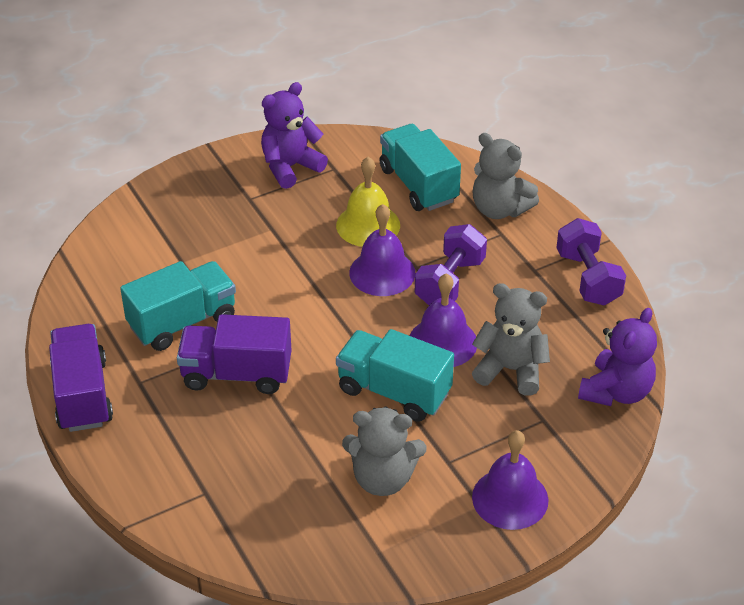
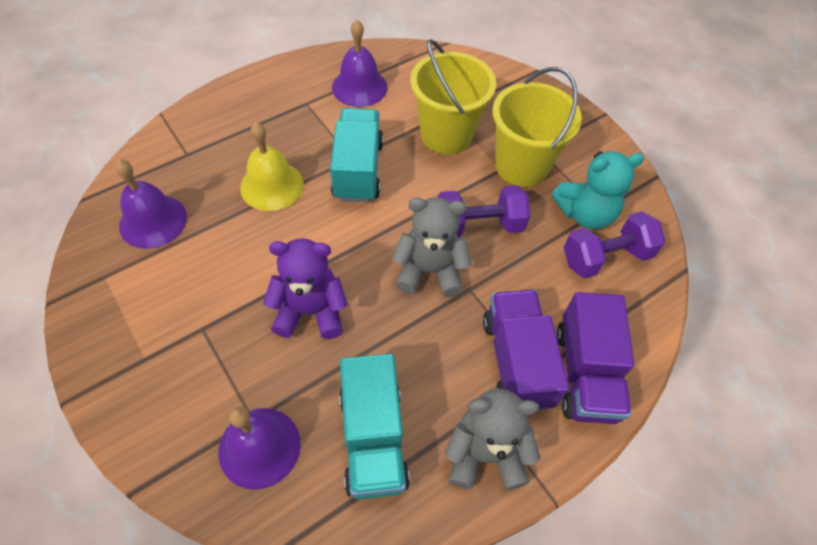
grey teddy bear: 3 -> 2
purple teddy bear: 2 -> 1
turquoise teddy bear: 0 -> 1
turquoise truck: 3 -> 2
yellow bucket: 0 -> 2

